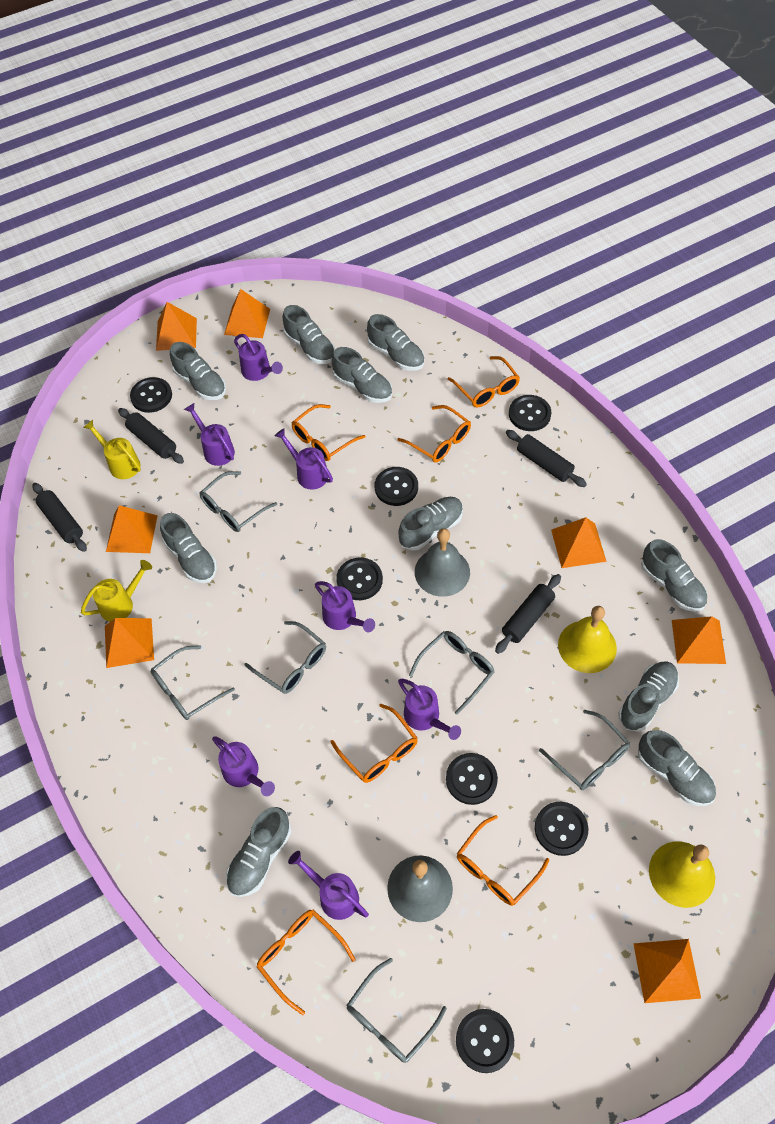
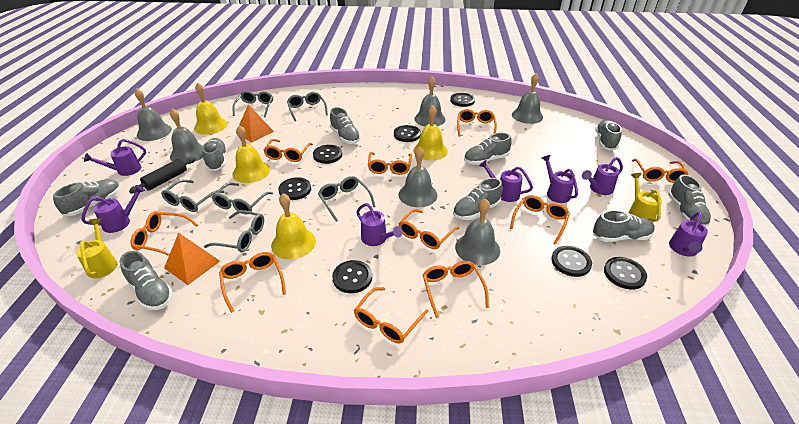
black rolling pin: 4 -> 1
grey bell: 2 -> 6
grey shoe: 10 -> 9
orange glasses: 6 -> 10
orange pyramid: 7 -> 2
yellow bell: 2 -> 4

